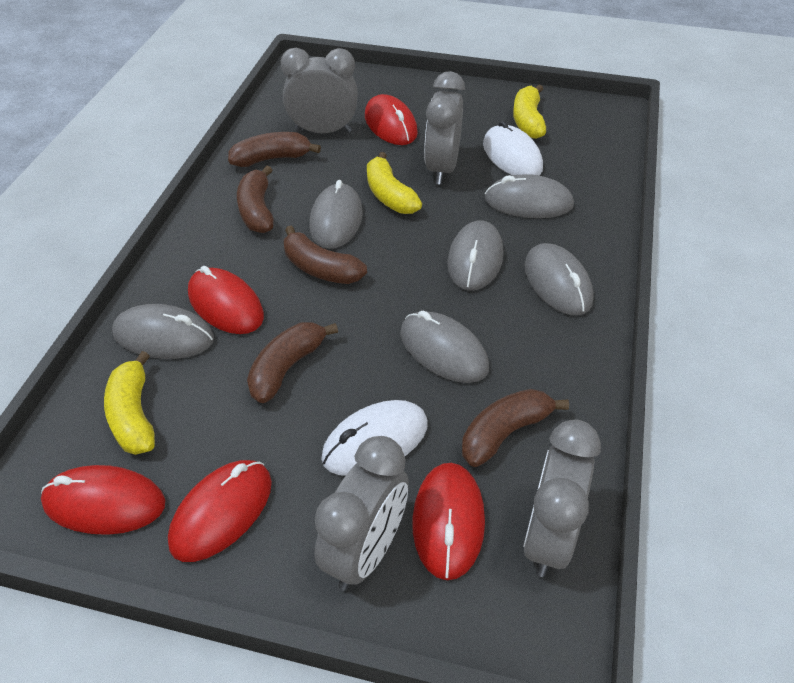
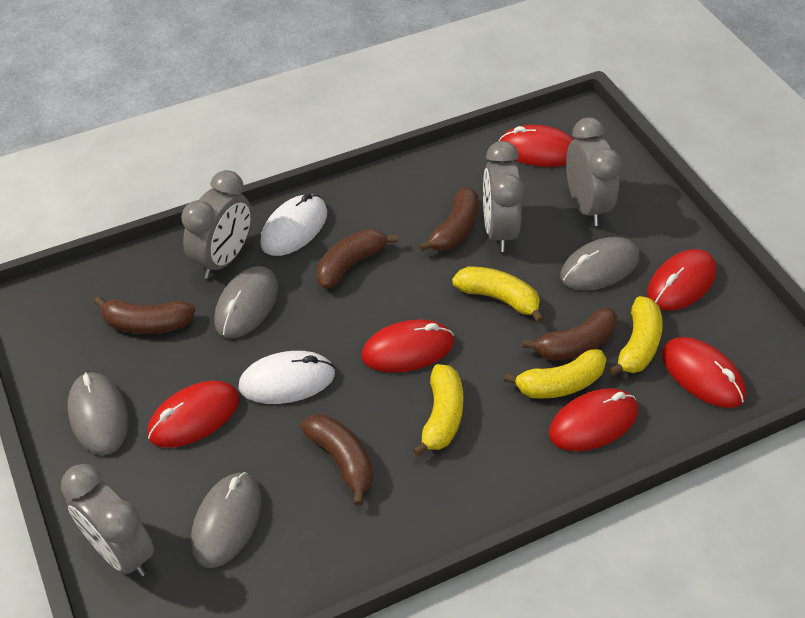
grey mouse: 6 -> 4
red mouse: 5 -> 6
yellow banana: 3 -> 4

